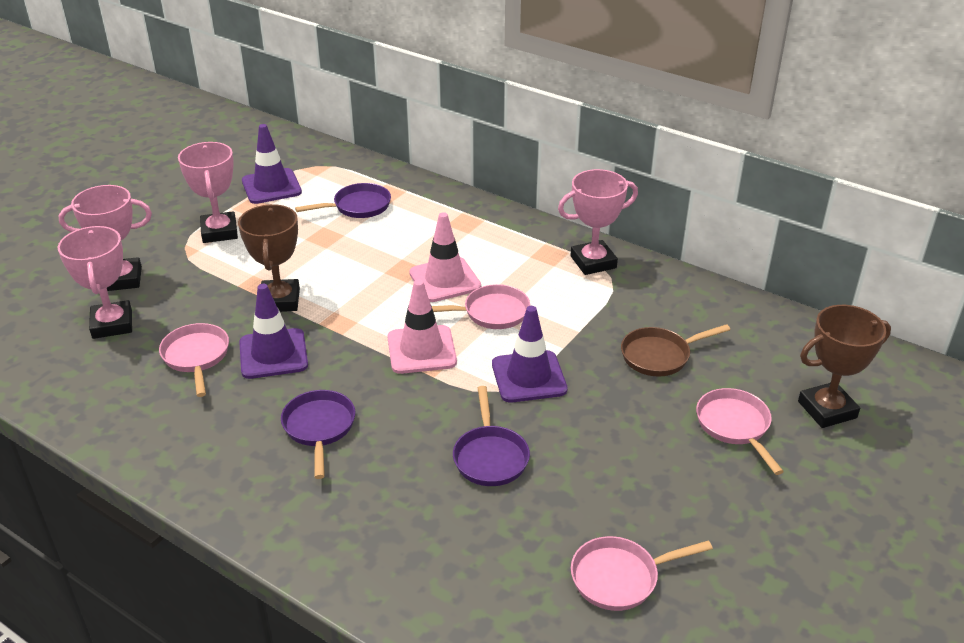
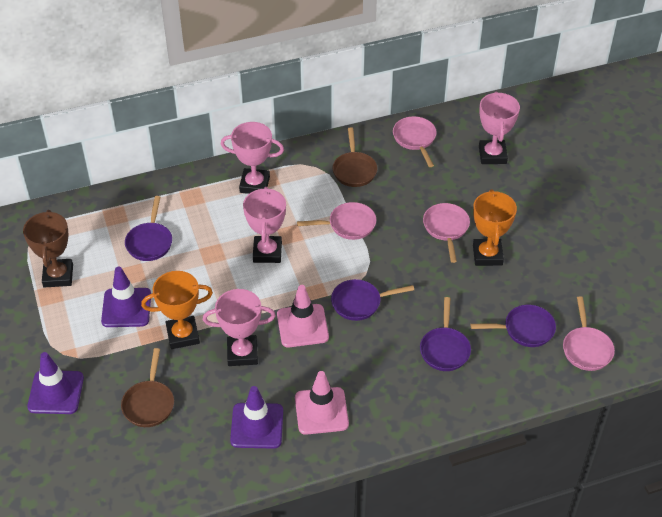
brown pan: 1 -> 2
brown trophy: 2 -> 1
orange trophy: 0 -> 2
purple pan: 3 -> 4

